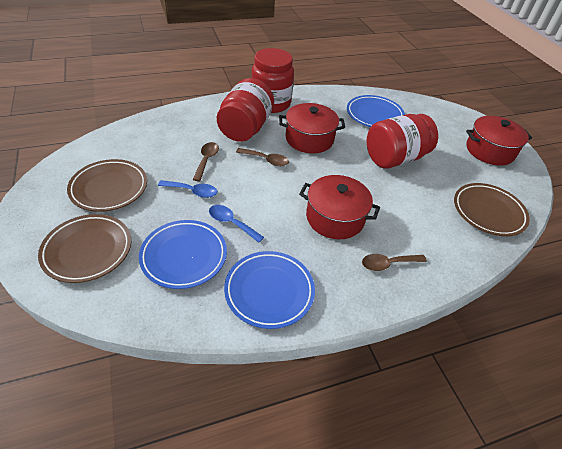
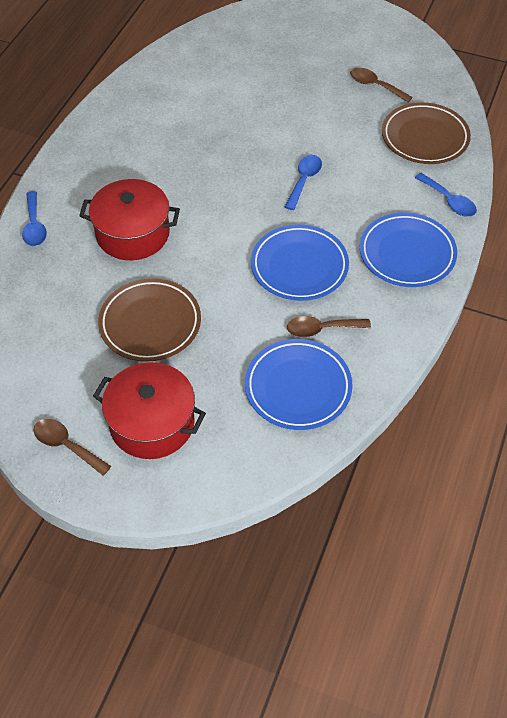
blue spoon: 2 -> 3
brown plate: 3 -> 2
red jar: 3 -> 0
red pot: 3 -> 2

